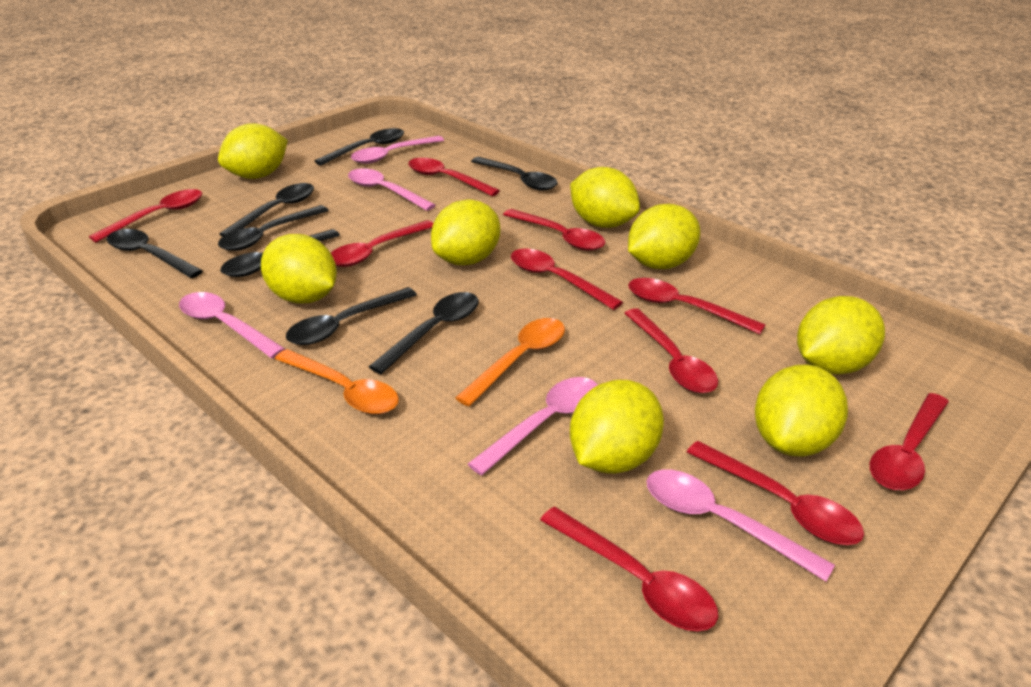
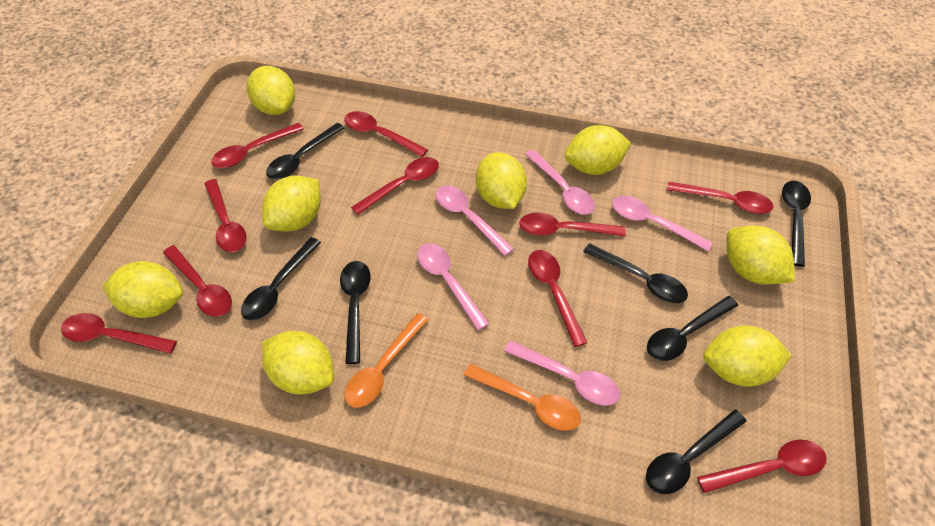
black spoon: 8 -> 7

